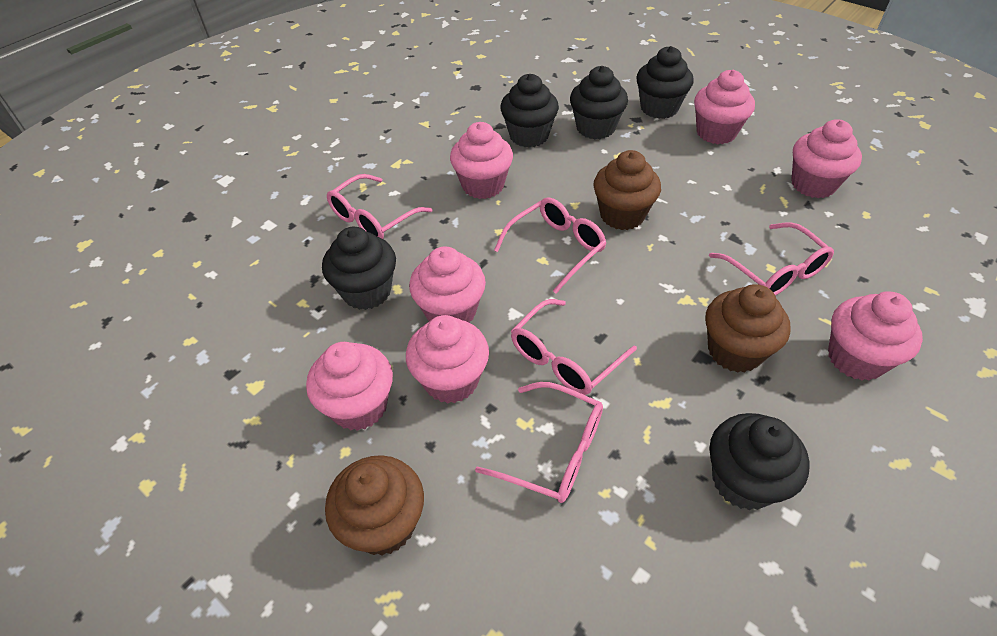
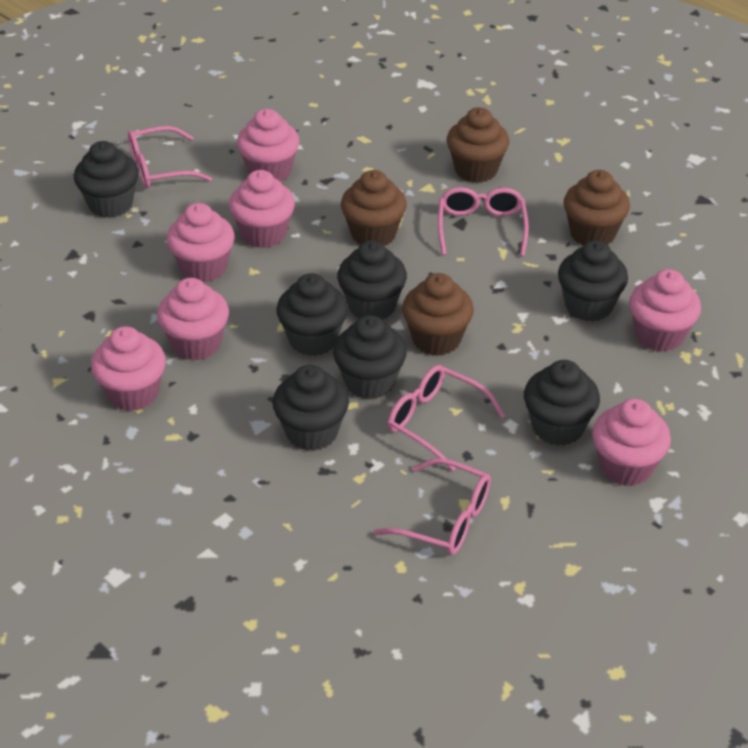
black cupcake: 5 -> 7
brown cupcake: 3 -> 4
pink glasses: 5 -> 4

